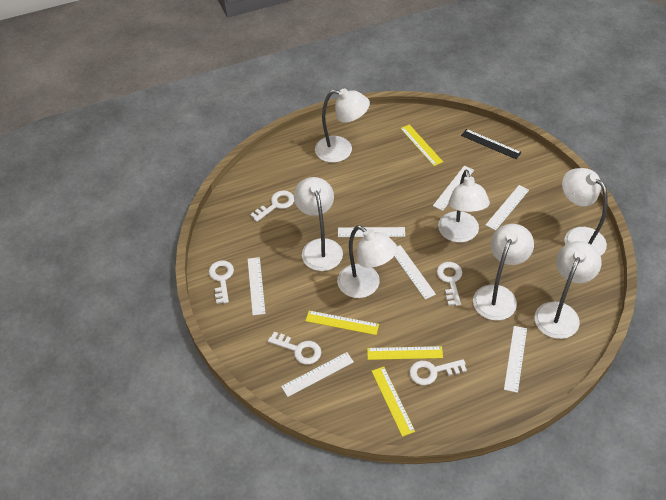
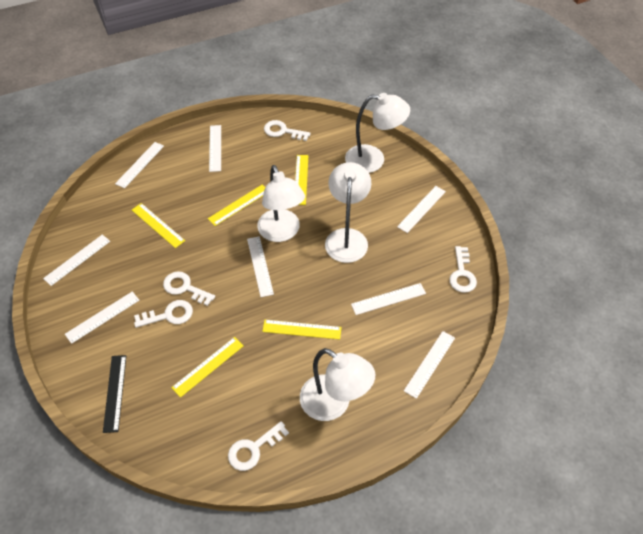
white lamp: 7 -> 4
white ruler: 7 -> 8
yellow ruler: 4 -> 5

